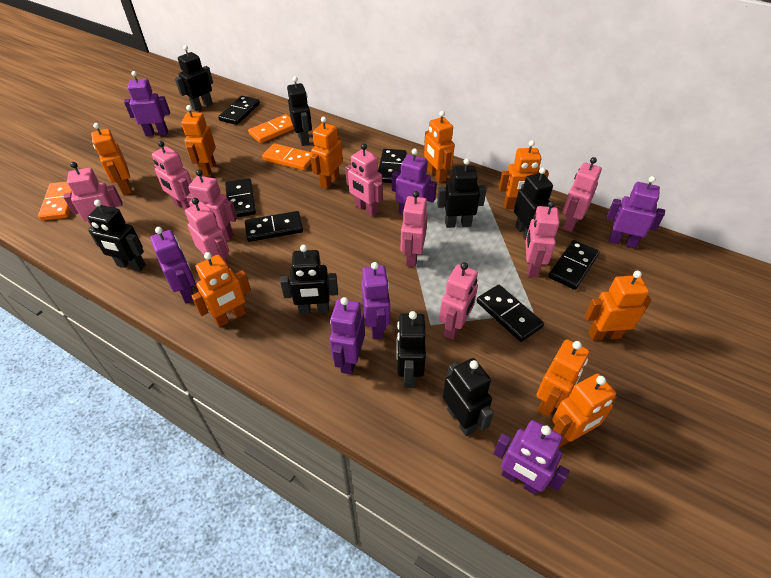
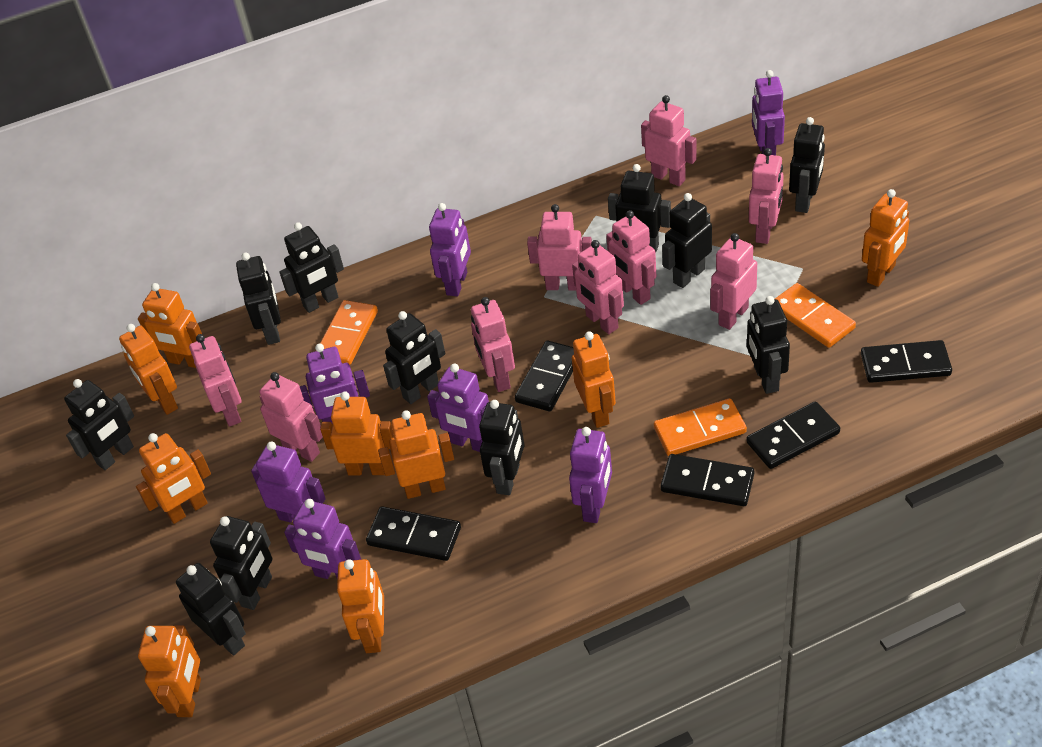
black domino: 6 -> 5
black robot: 8 -> 11

